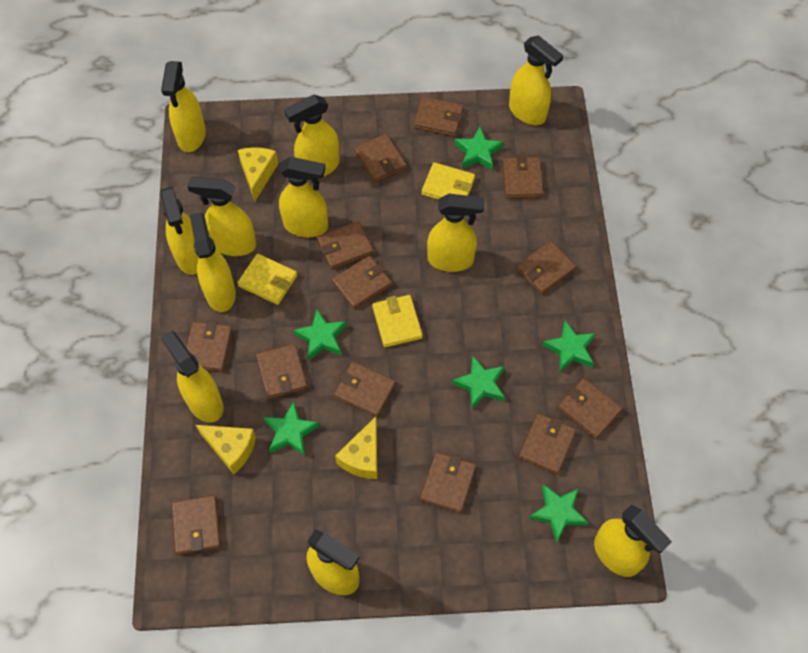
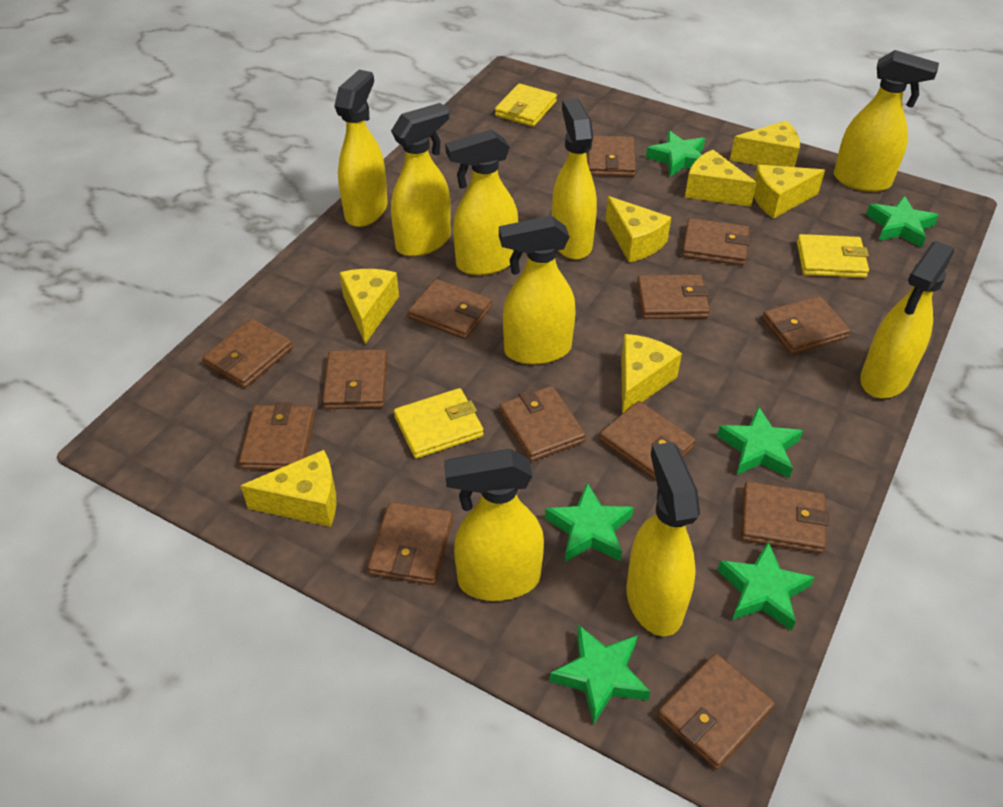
yellow cheese: 3 -> 7
yellow spray bottle: 11 -> 9

